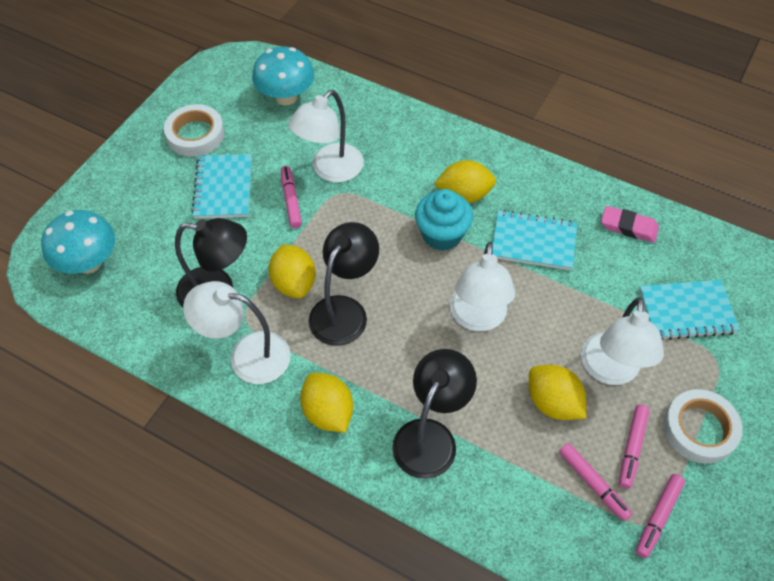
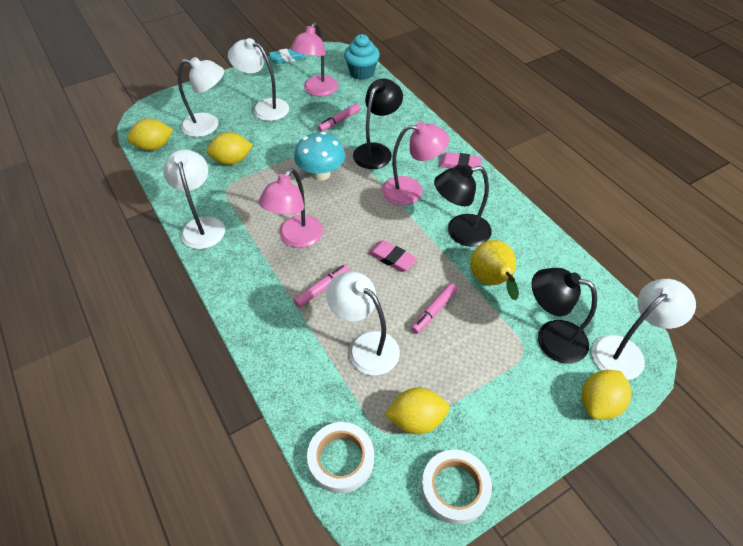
pink eraser: 1 -> 2
pink lamp: 0 -> 3
pink marker: 4 -> 3
turquoise eraser: 0 -> 1
turquoise mushroom: 2 -> 1
turquoise notebook: 3 -> 0
white lamp: 4 -> 5
yellow pear: 0 -> 1

